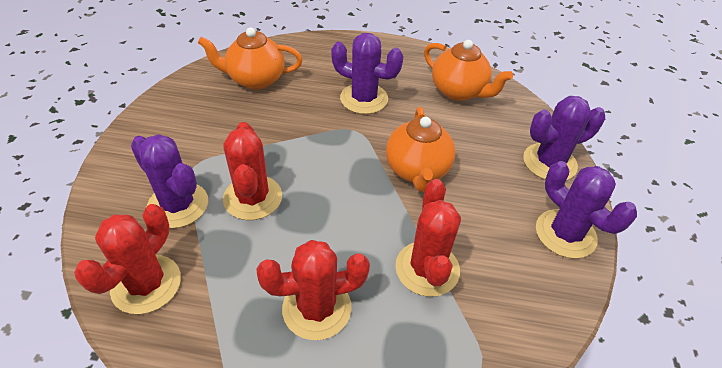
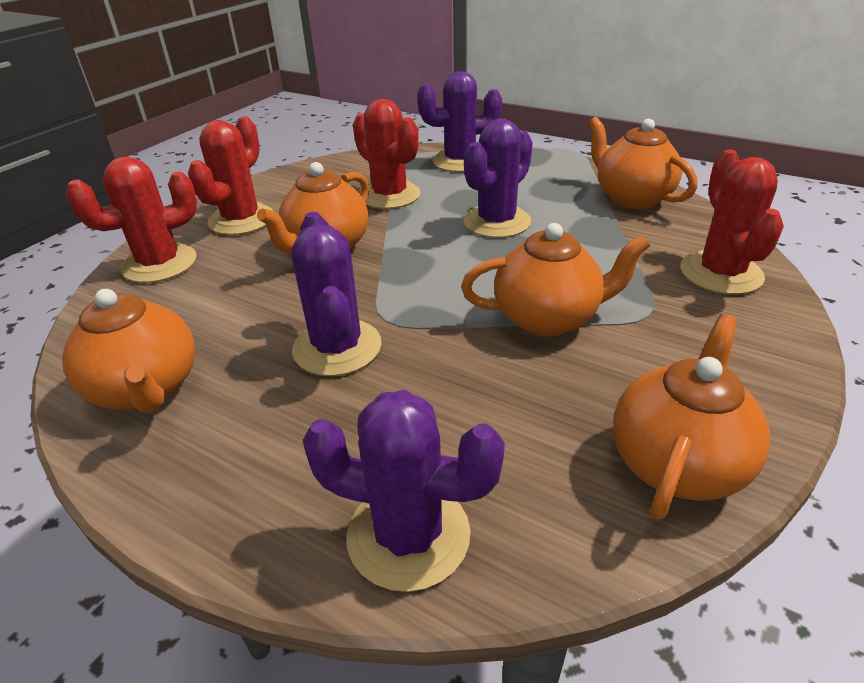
orange teapot: 3 -> 5

